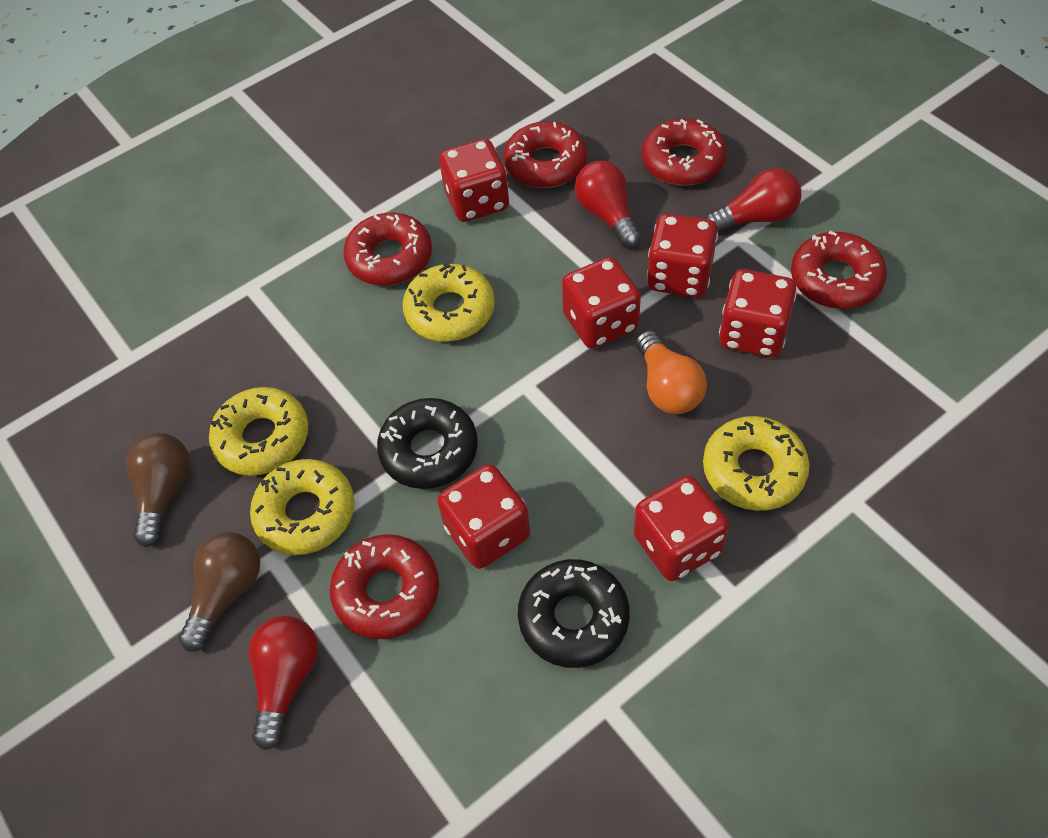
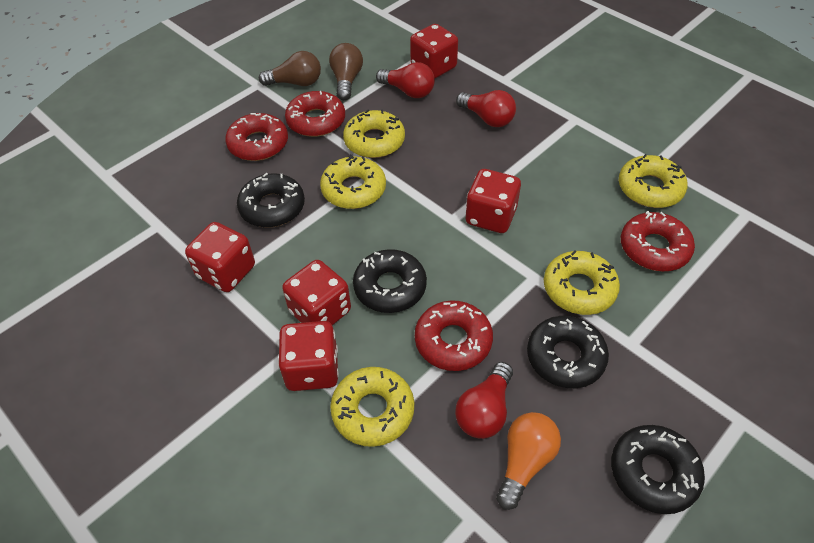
black donut: 2 -> 4
red dice: 6 -> 5
red donut: 5 -> 4
yellow donut: 4 -> 5

